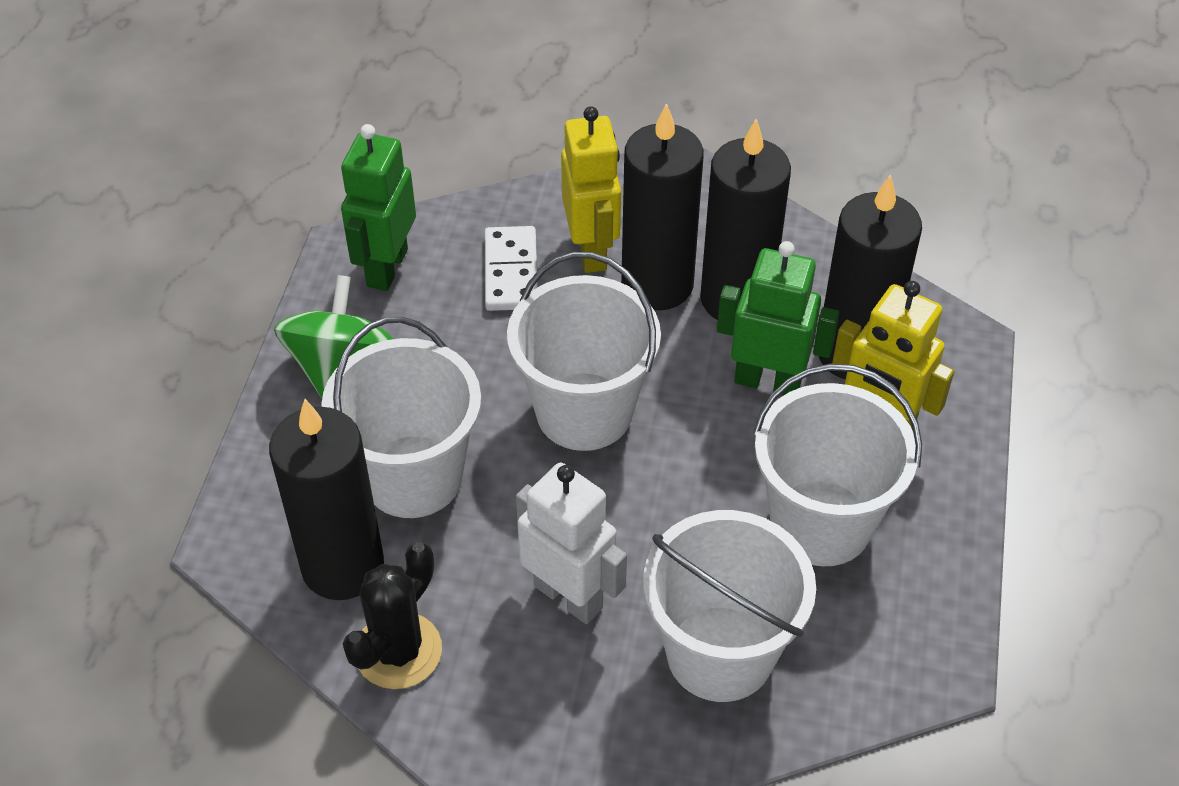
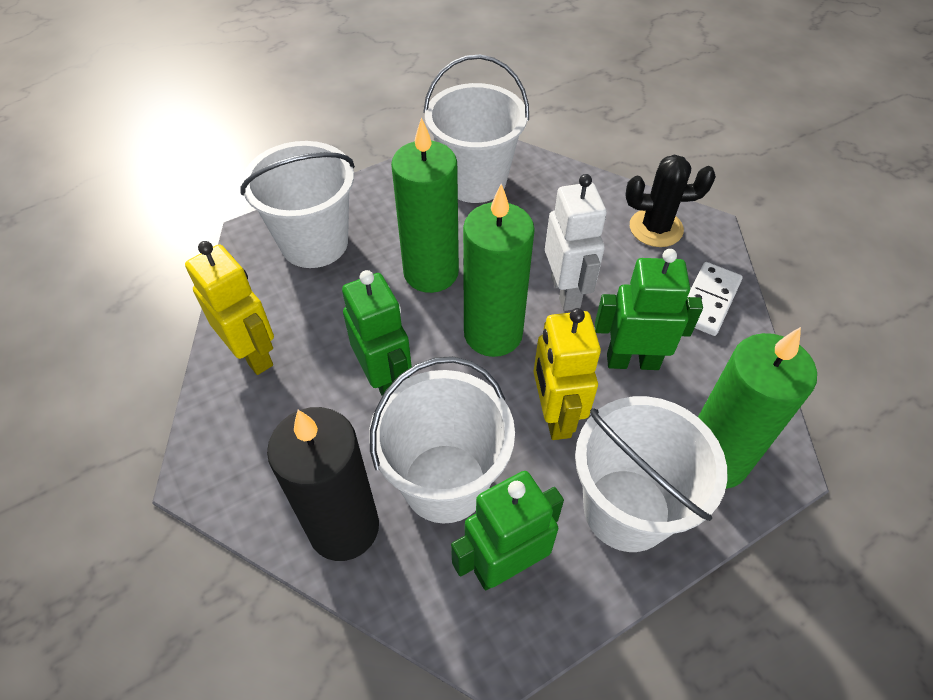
black candle: 4 -> 1
green candle: 0 -> 3
green robot: 2 -> 3
green spinning top: 1 -> 0

